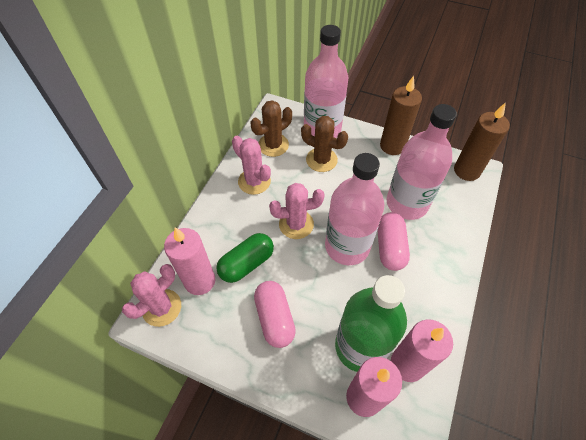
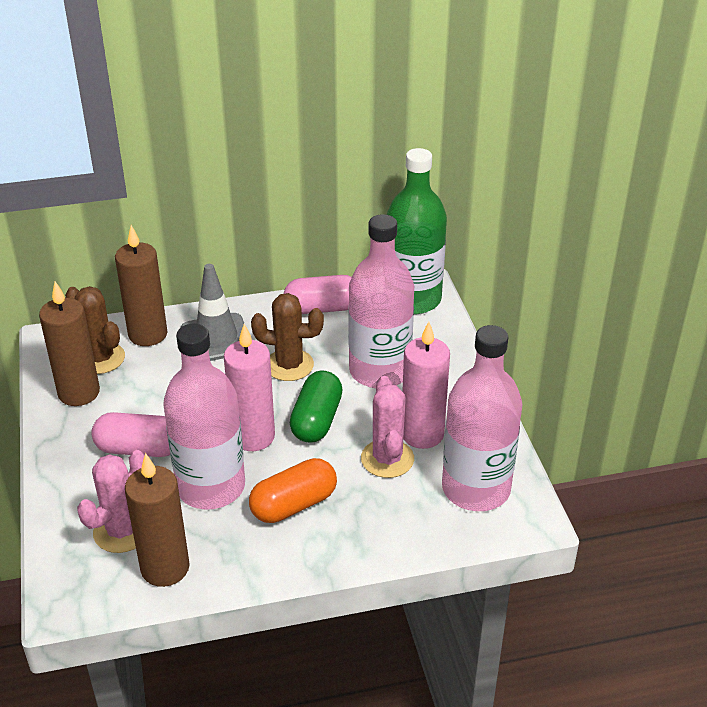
brown candle: 2 -> 3
grey traffic cone: 0 -> 1
orange capsule: 0 -> 1
pink cactus: 3 -> 2
pink candle: 3 -> 2

